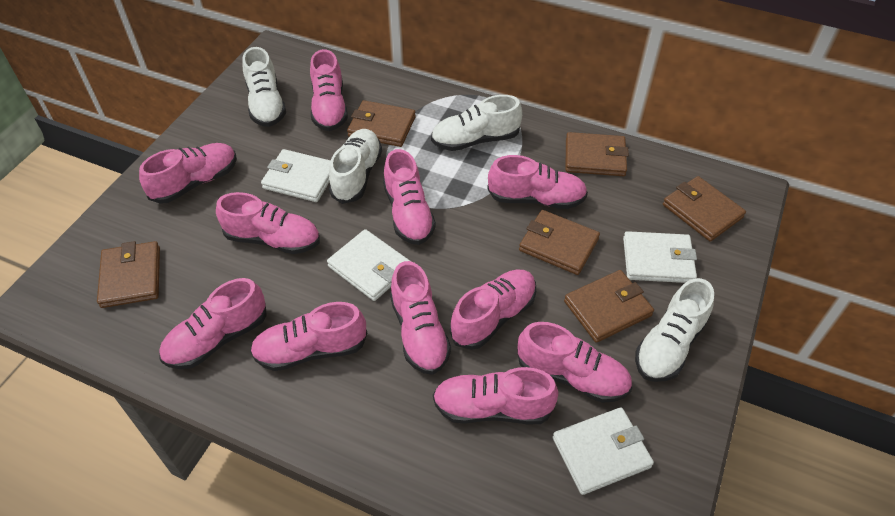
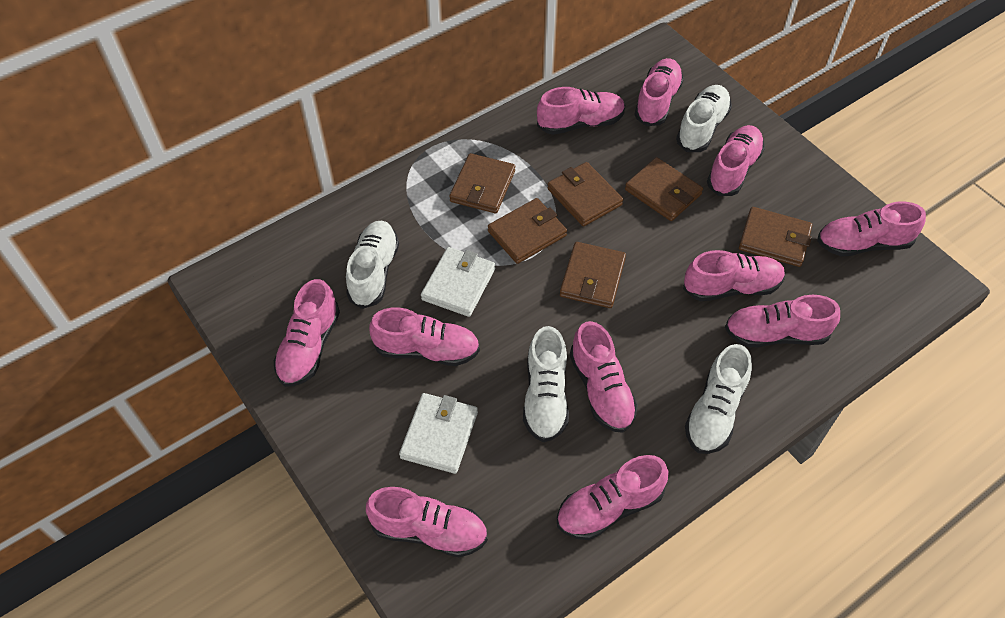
white wallet: 4 -> 2

